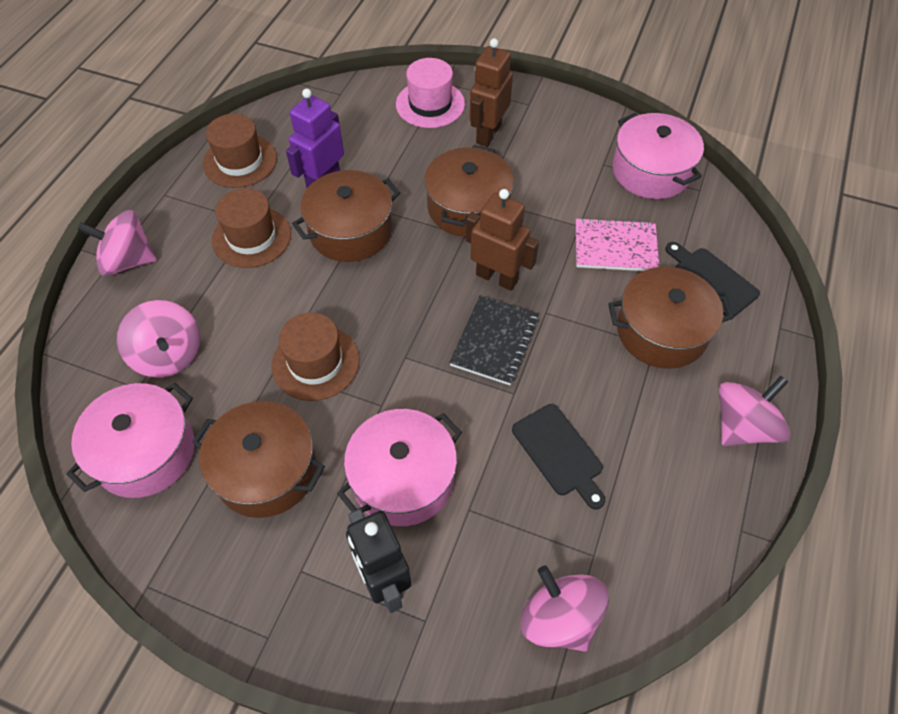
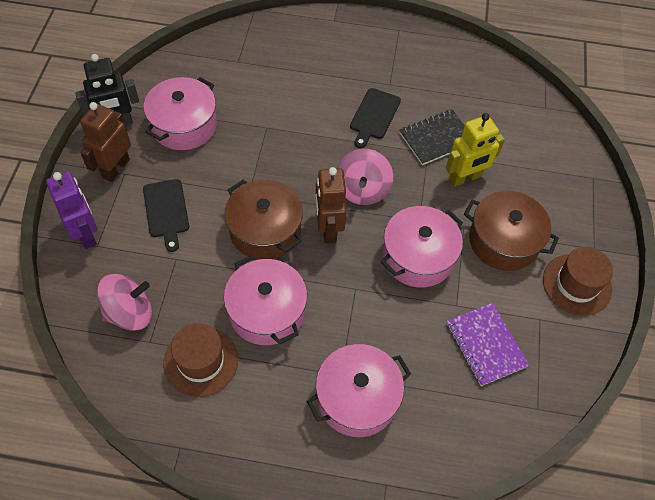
brown hat: 3 -> 2
brown pot: 4 -> 2
pink hat: 1 -> 0
pink notebook: 1 -> 0
pink pot: 3 -> 4
pink spinning top: 4 -> 2
purple notebook: 0 -> 1
yellow robot: 0 -> 1

